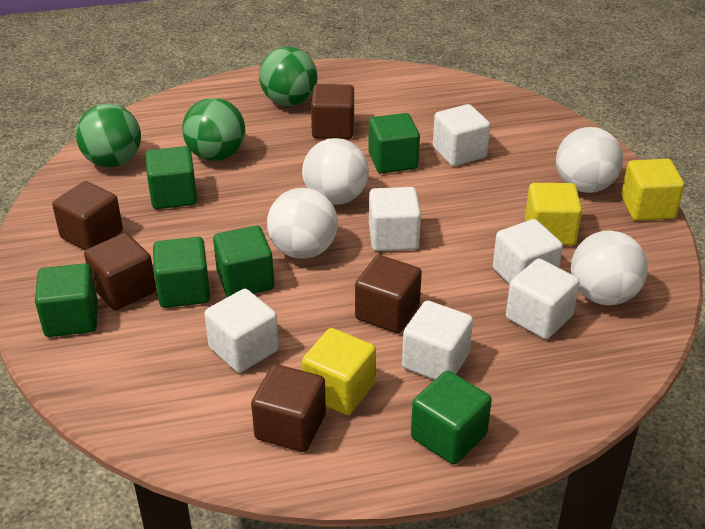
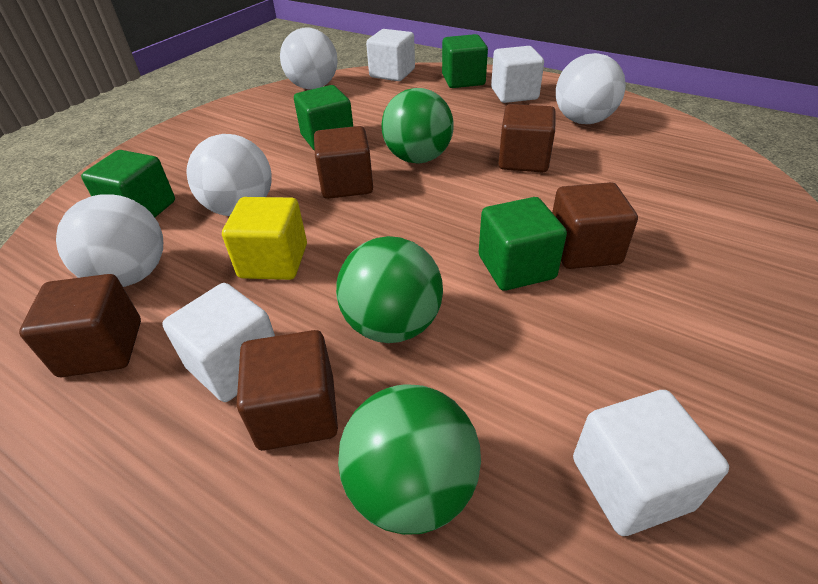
green cube: 6 -> 4
white cube: 6 -> 4
yellow cube: 3 -> 1

